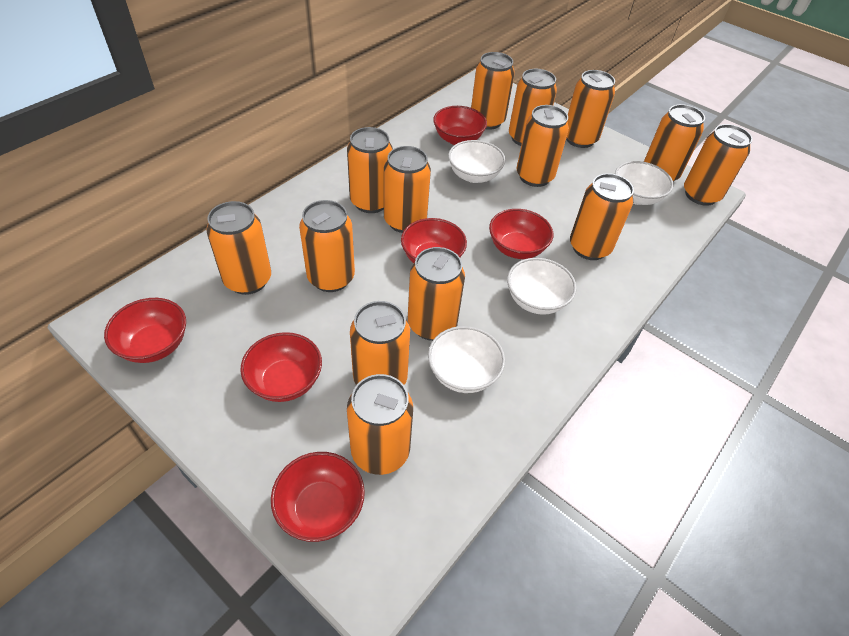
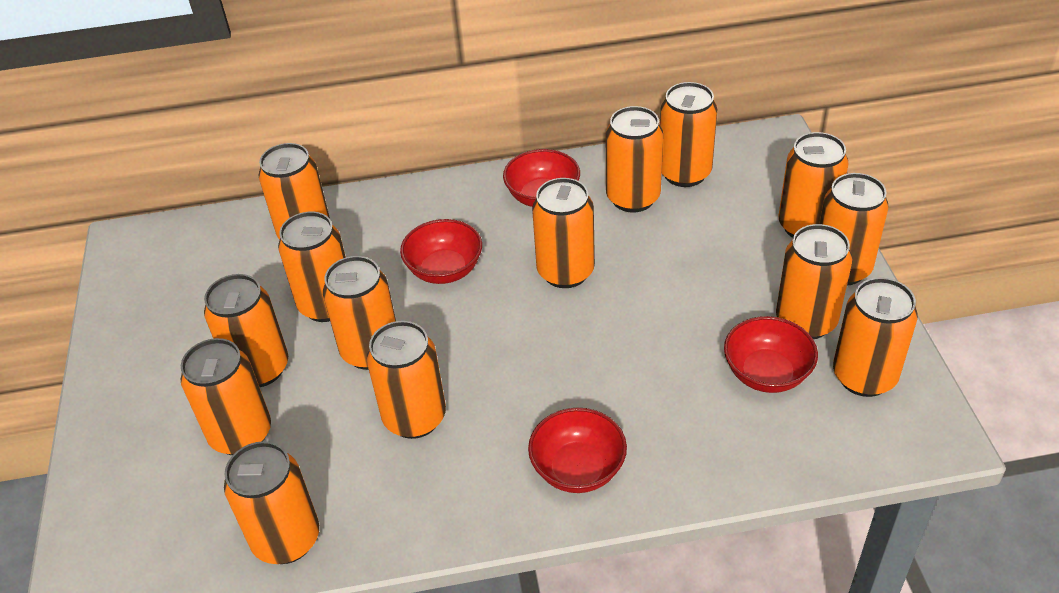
red bowl: 6 -> 4
white bowl: 4 -> 0

